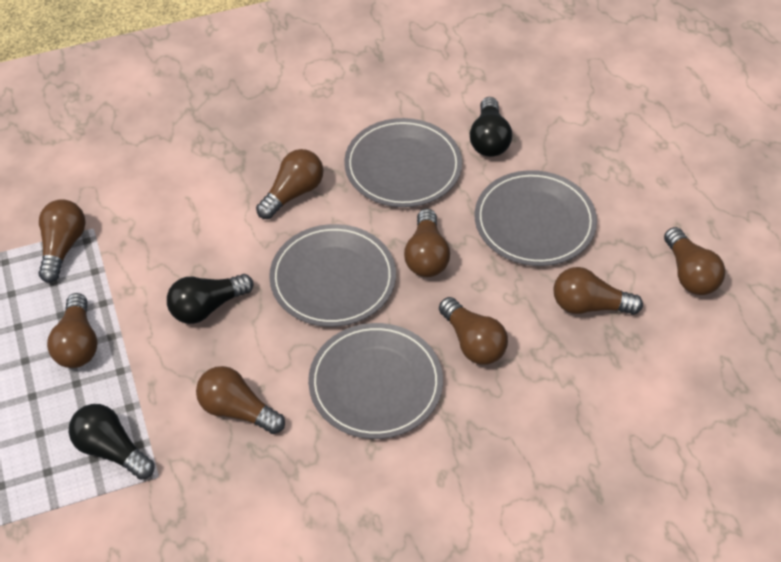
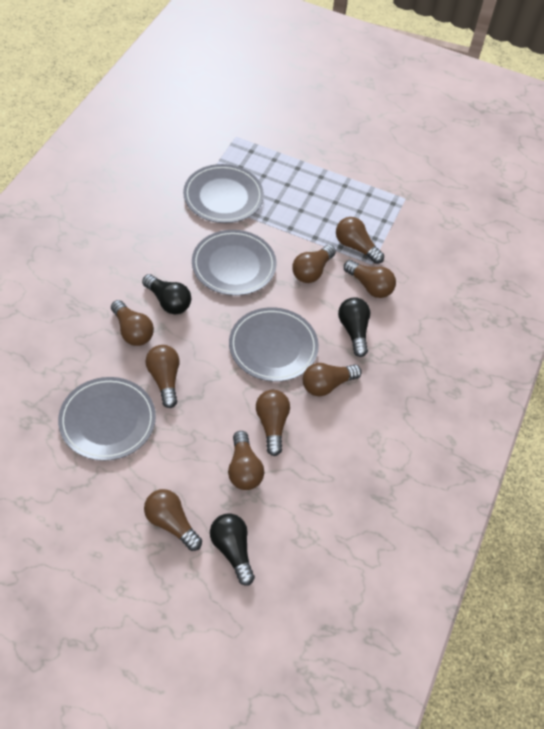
brown light bulb: 8 -> 9

